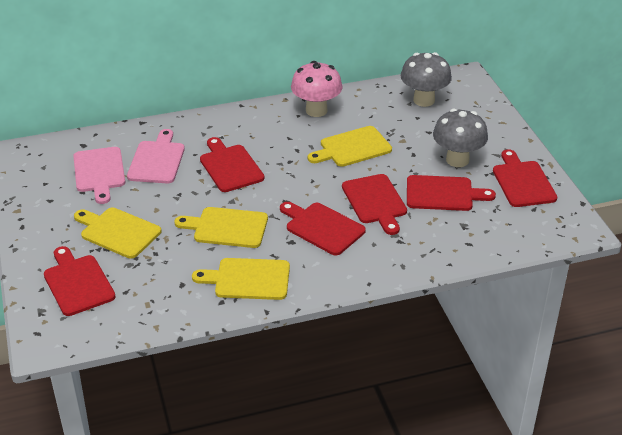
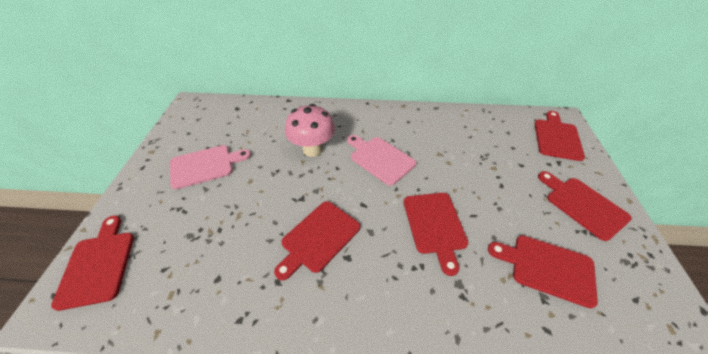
grey mushroom: 2 -> 0
yellow cutting board: 4 -> 0

